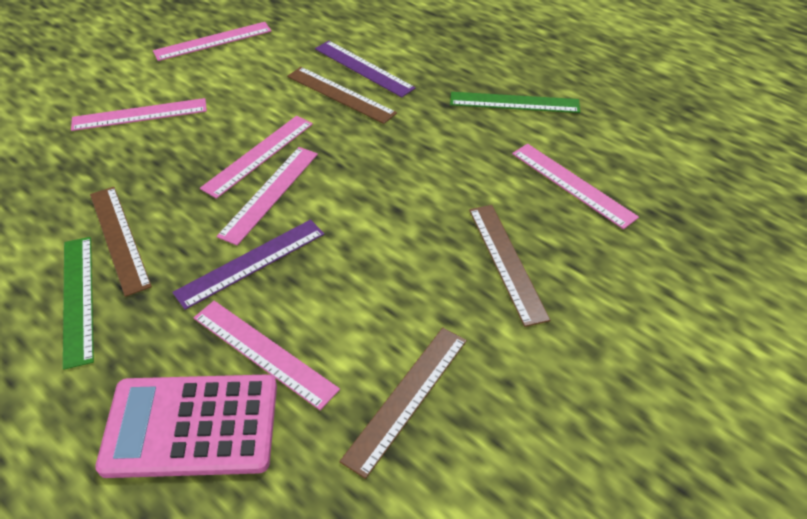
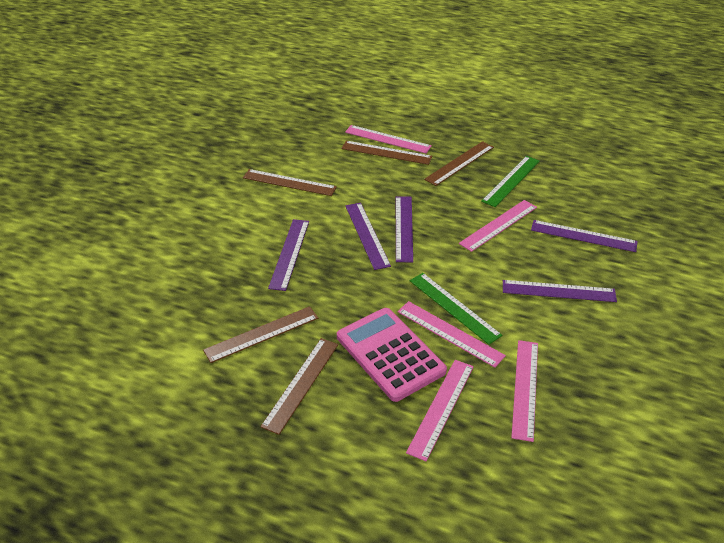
brown ruler: 4 -> 5
pink ruler: 6 -> 5
purple ruler: 2 -> 5

